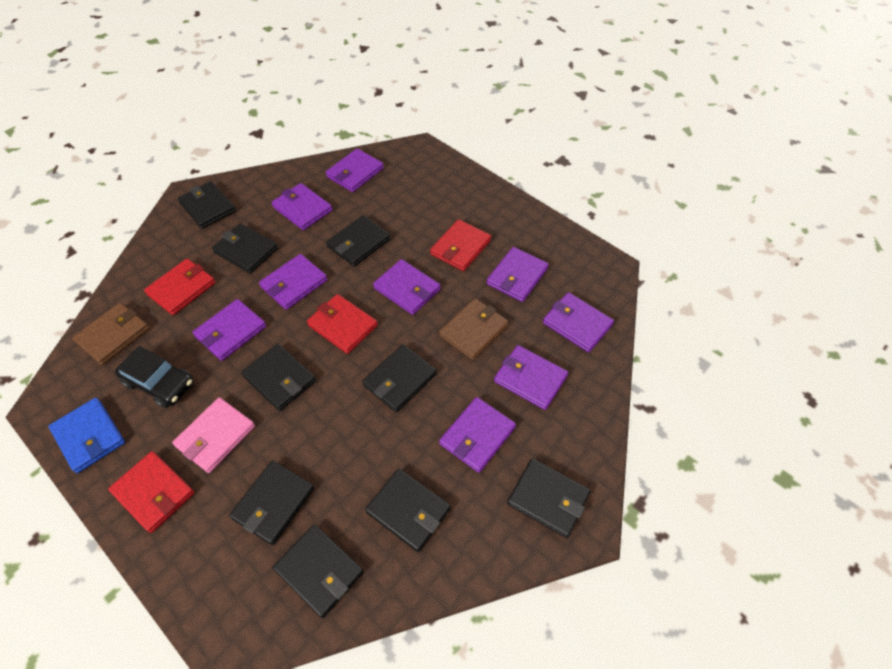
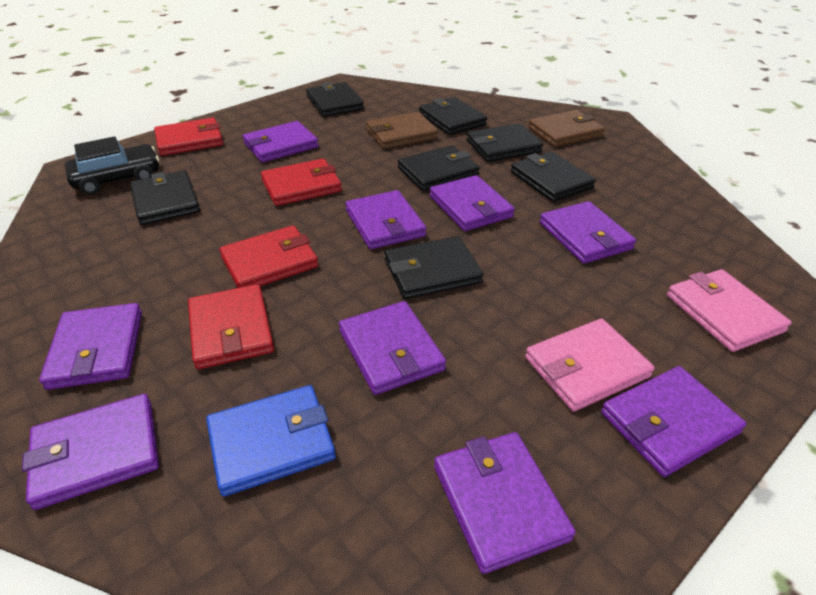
black wallet: 9 -> 7
pink wallet: 1 -> 2

